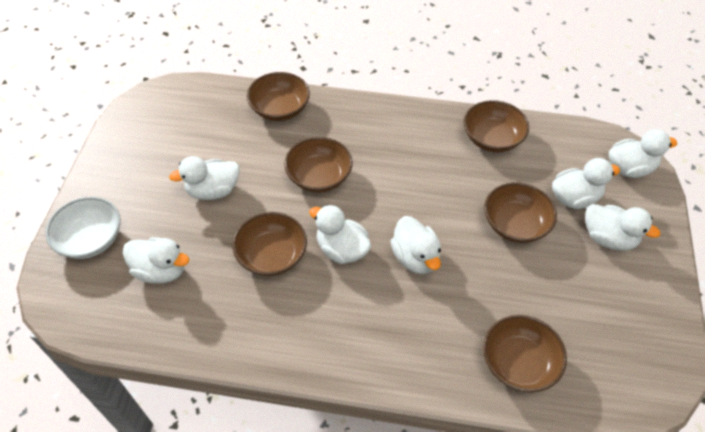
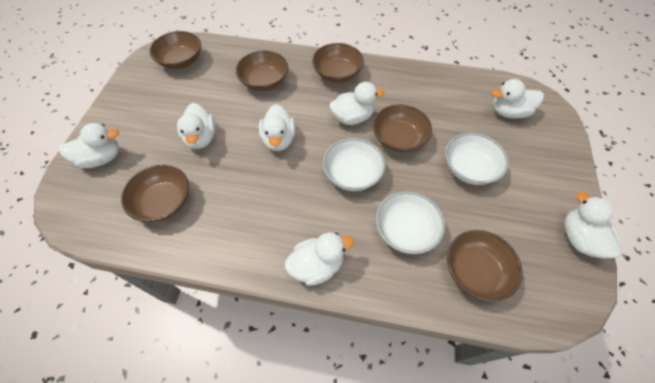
white bowl: 1 -> 3

